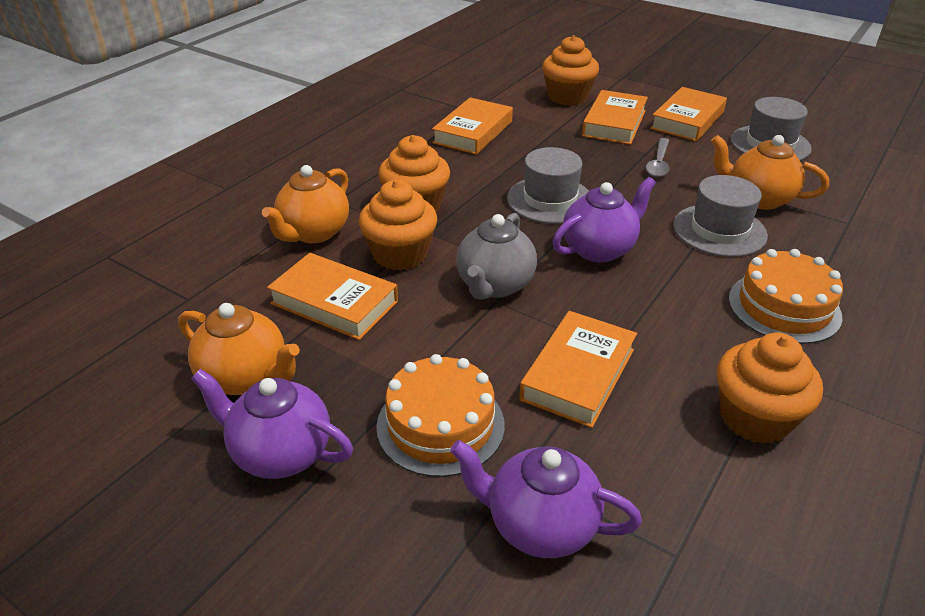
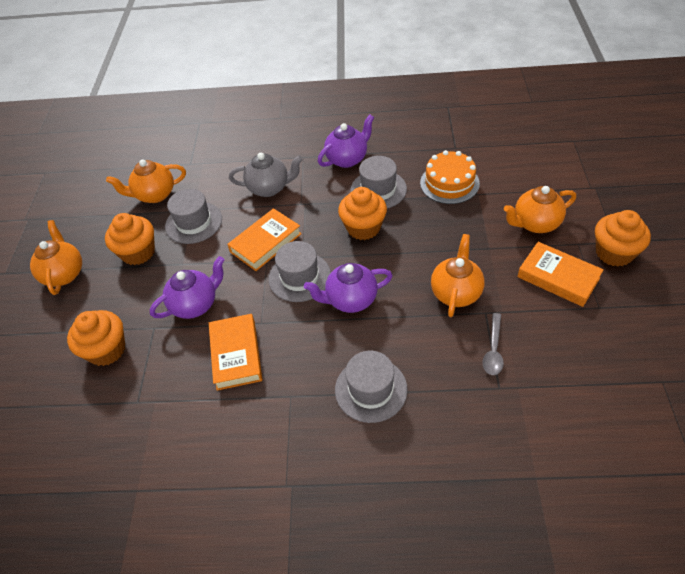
grey hat: 3 -> 4
orange book: 5 -> 3
orange cake: 2 -> 1
orange teapot: 3 -> 4

